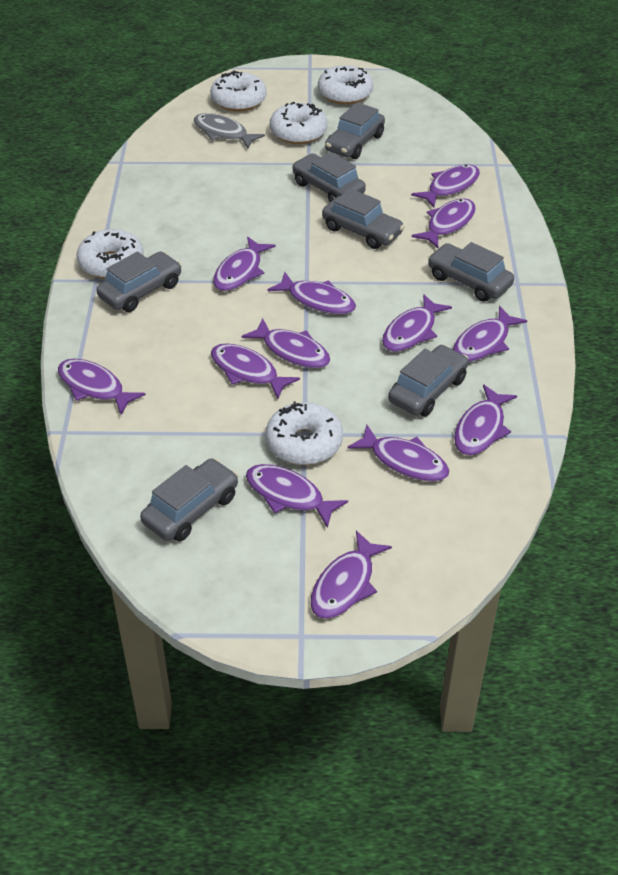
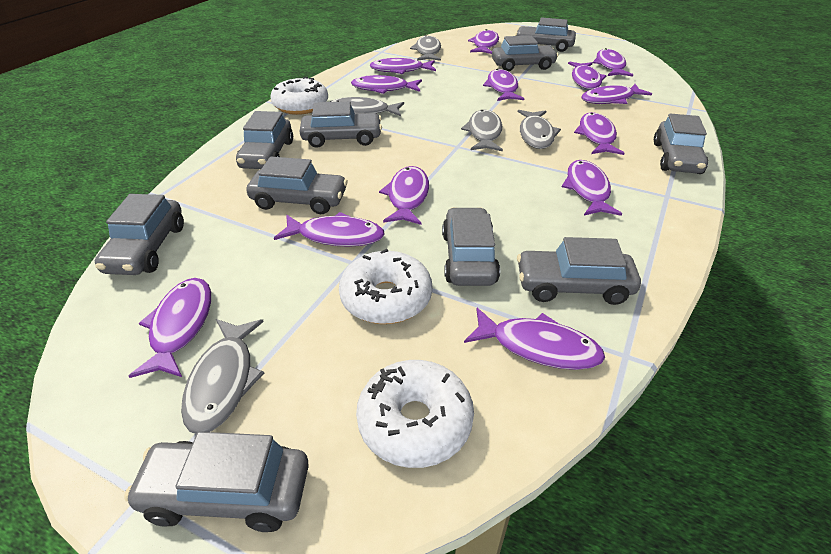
grey car: 7 -> 10
grey fish: 1 -> 5
white donut: 5 -> 3

